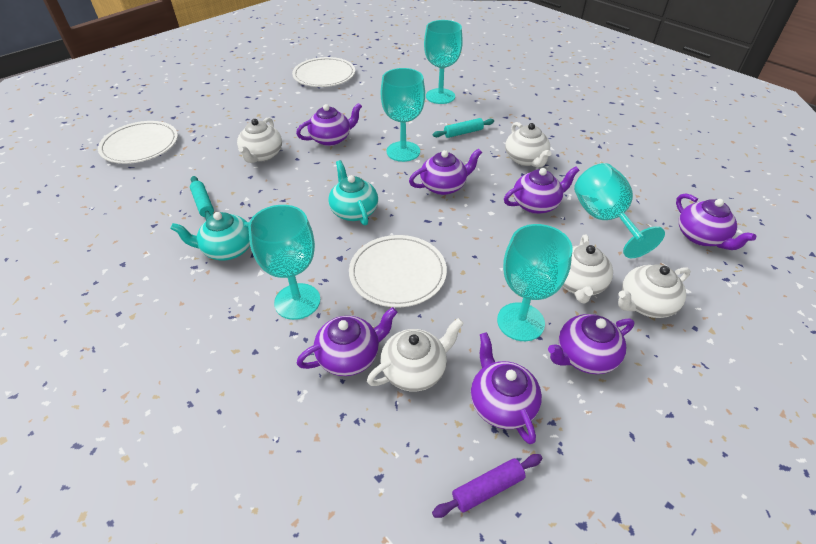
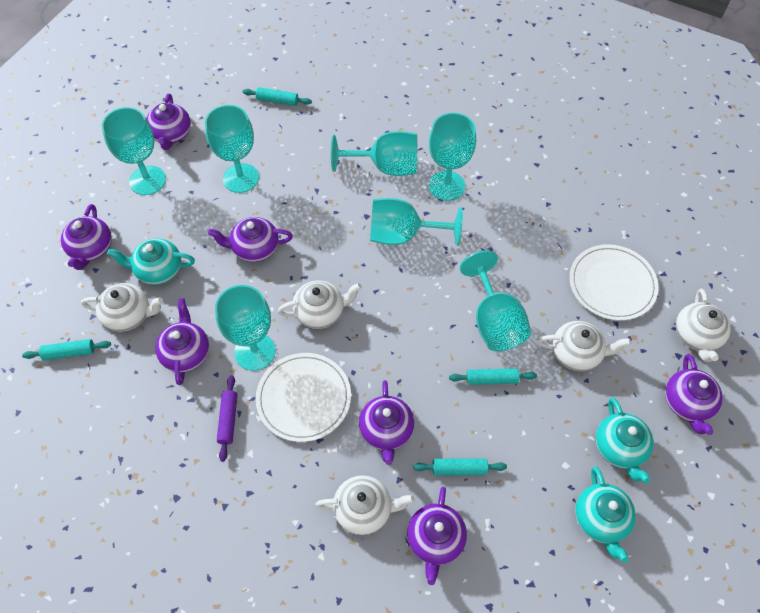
turquoise goblet: 5 -> 7
turquoise rolling pin: 2 -> 4
turquoise teapot: 2 -> 3
white plate: 3 -> 2

